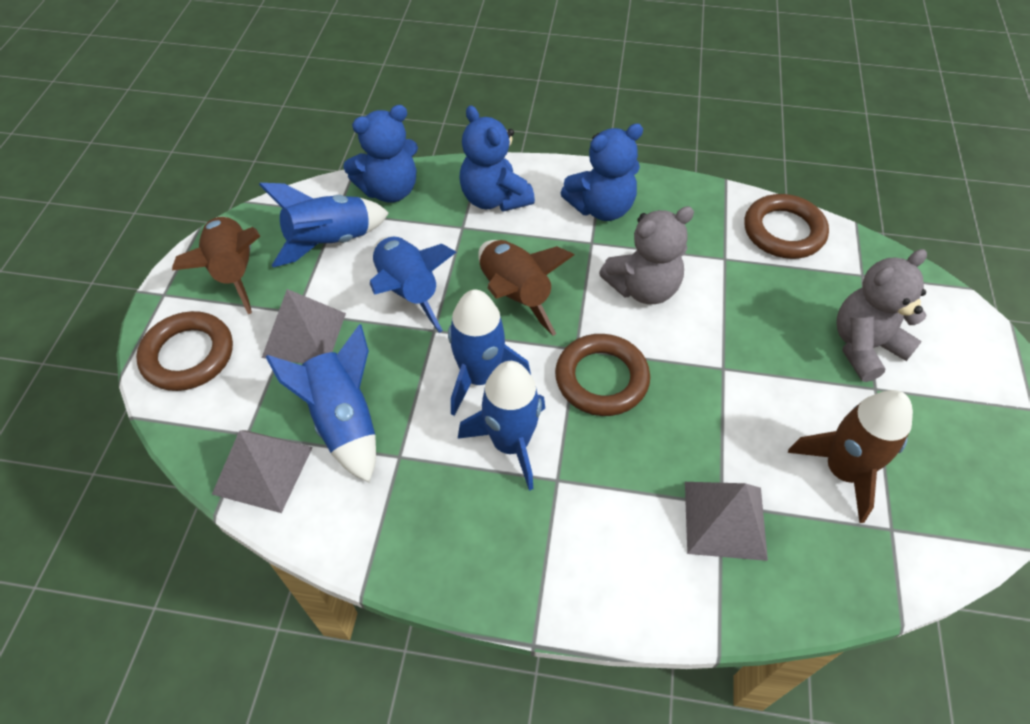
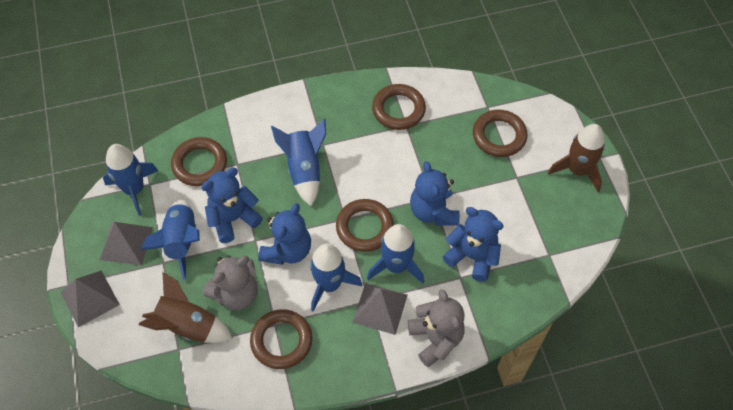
blue teddy bear: 3 -> 4
brown ring: 3 -> 5
brown rocket: 3 -> 2

